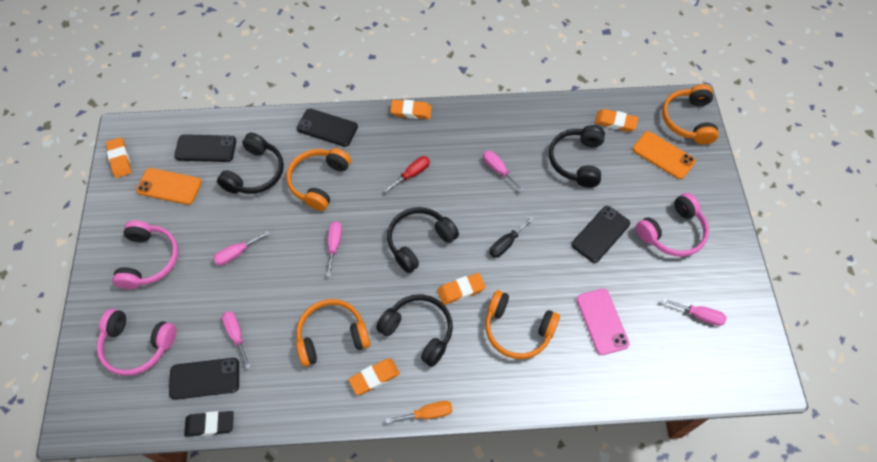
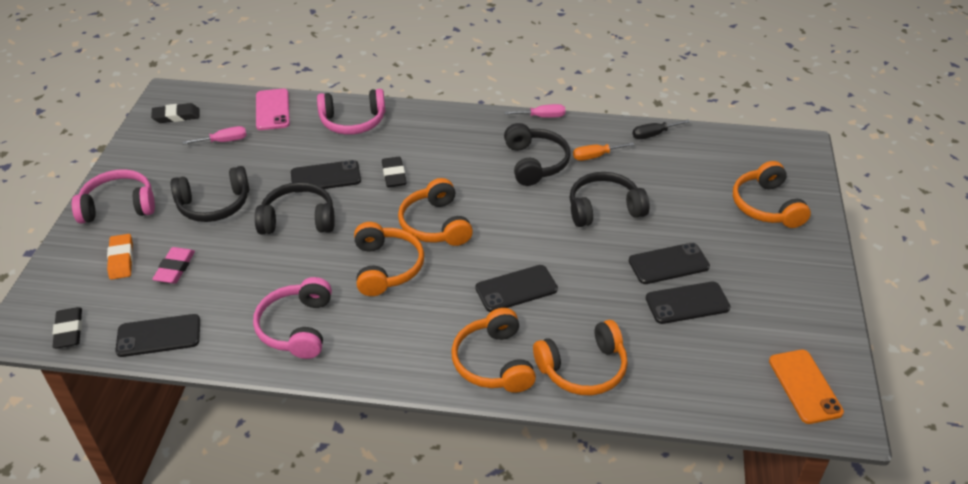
black eraser: 1 -> 3
black phone: 4 -> 5
orange eraser: 5 -> 1
orange headphones: 4 -> 5
orange phone: 2 -> 1
pink eraser: 0 -> 1
pink screwdriver: 5 -> 2
red screwdriver: 1 -> 0

